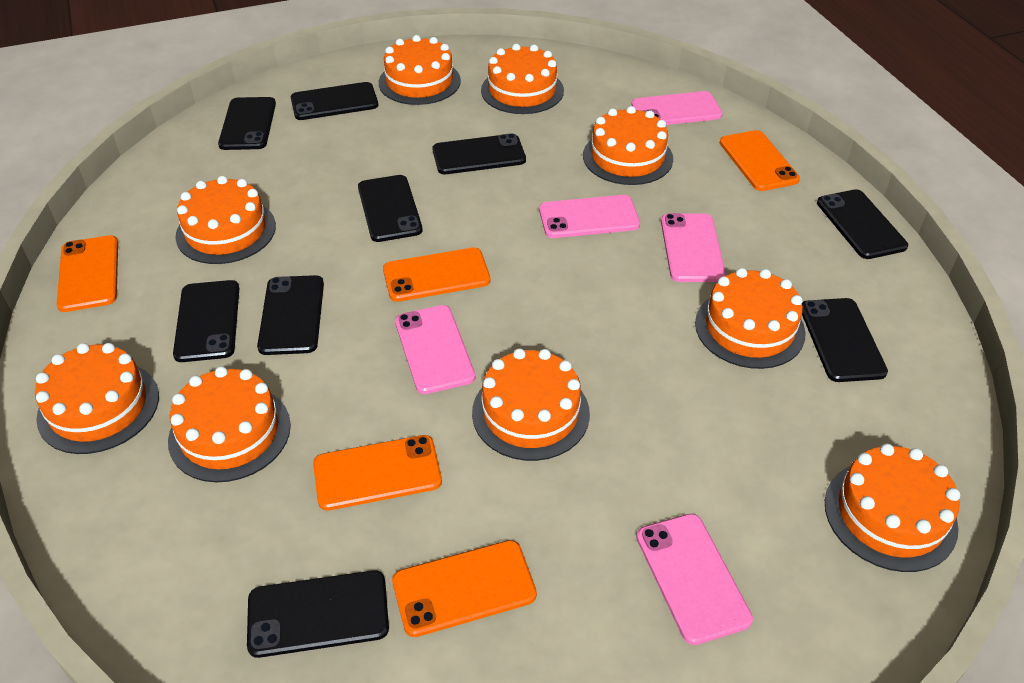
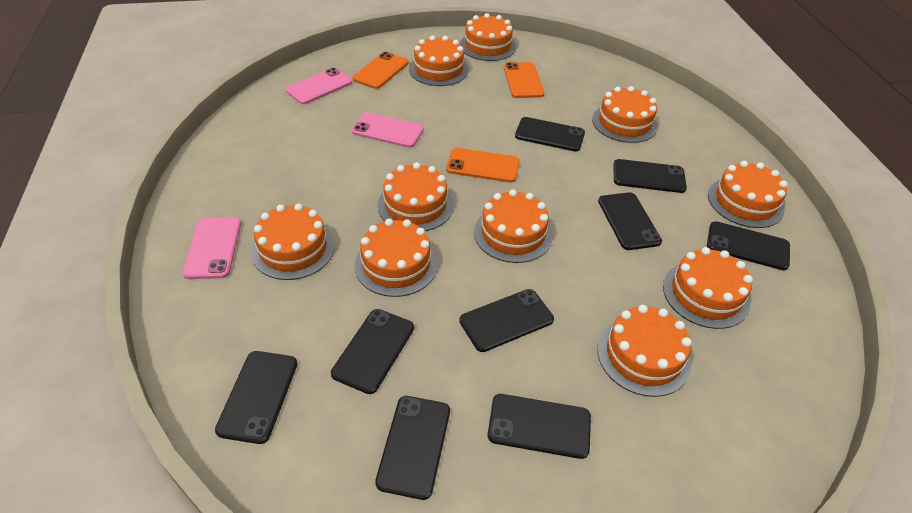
orange cake: 9 -> 10
orange phone: 5 -> 3
pink phone: 5 -> 3

